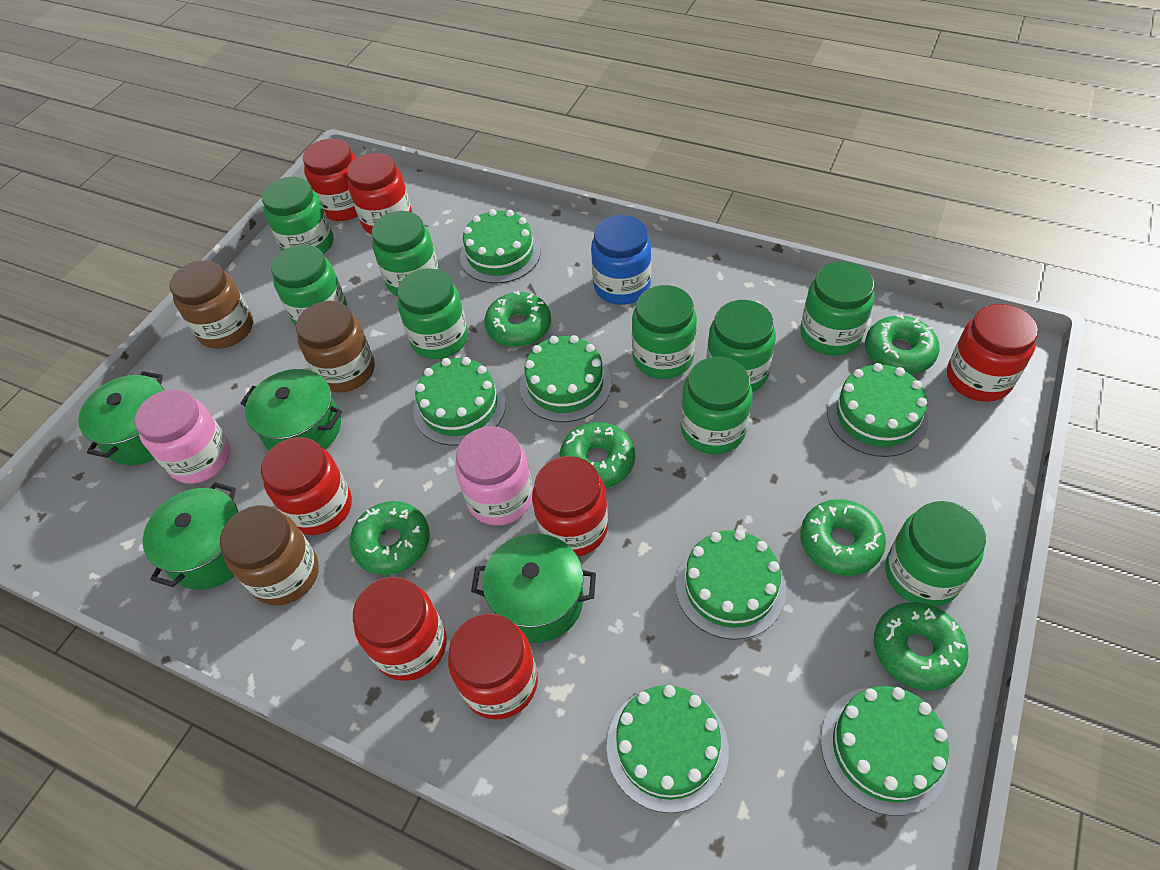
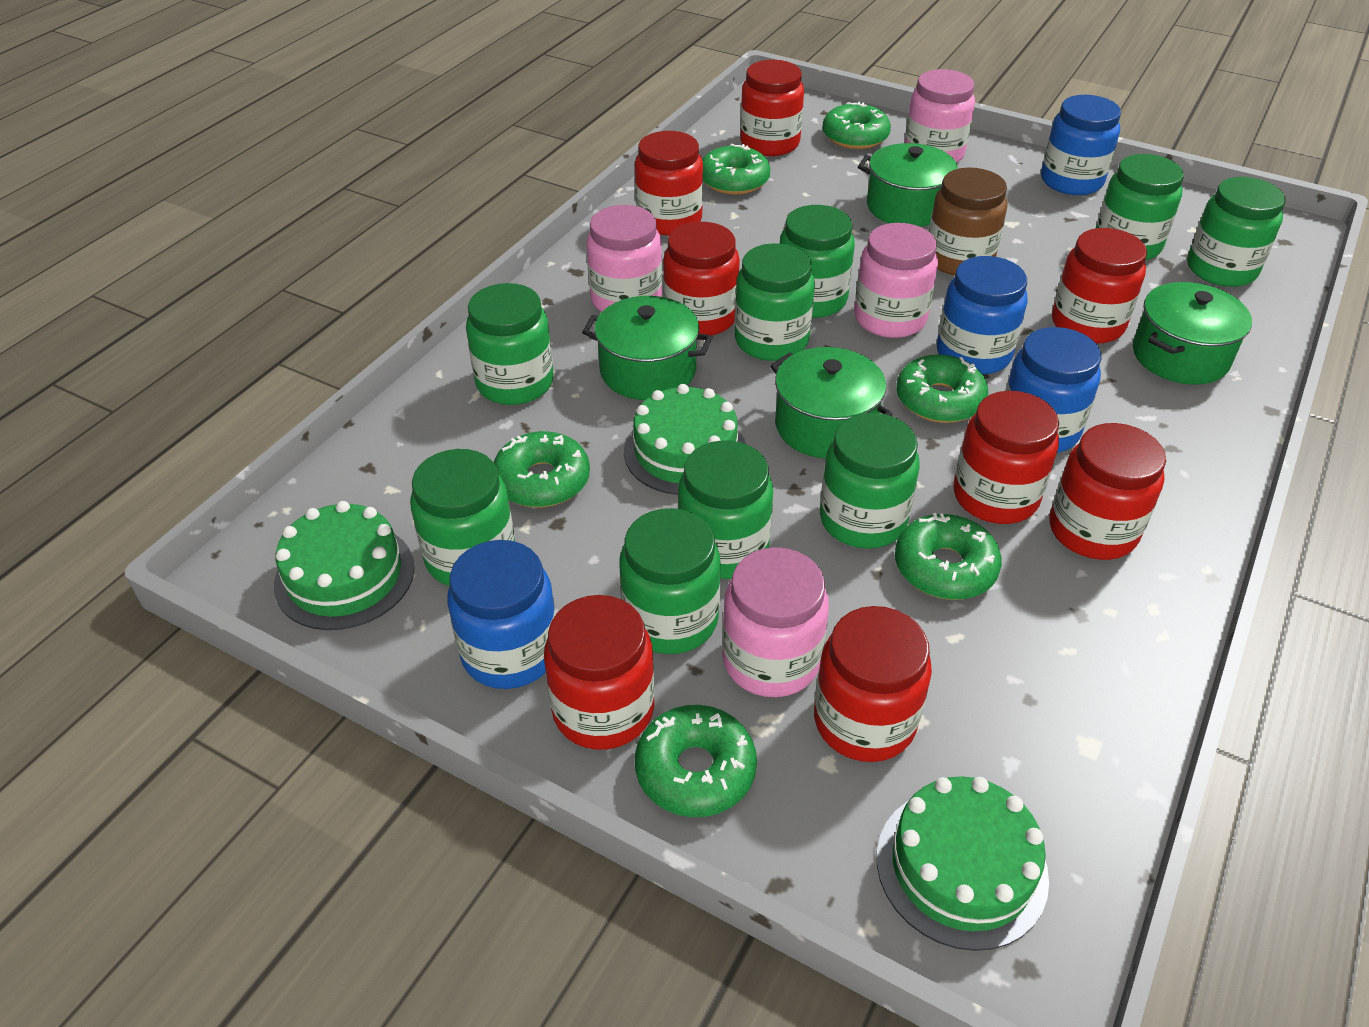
blue jar: 1 -> 4
brown jar: 3 -> 1
green cake: 7 -> 3
pink jar: 2 -> 4
red jar: 7 -> 8

